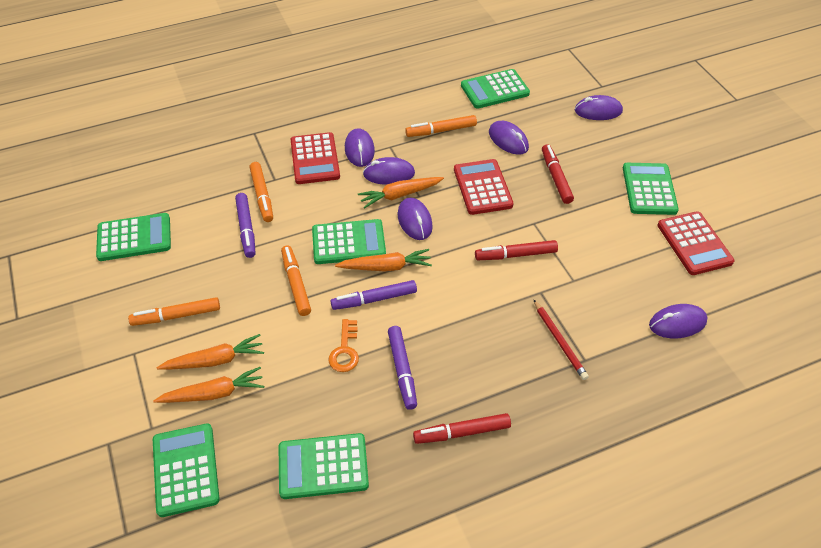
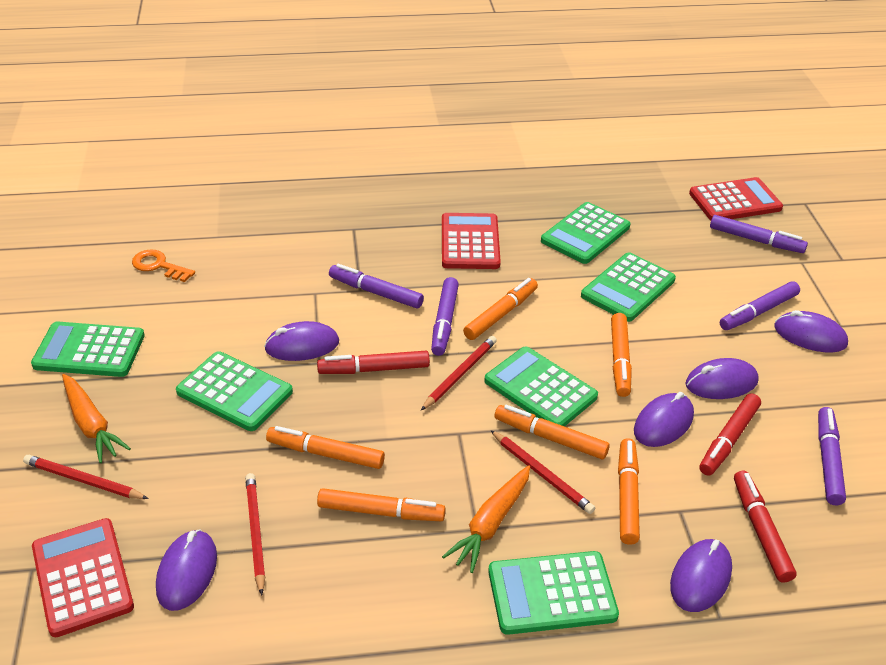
orange carrot: 4 -> 2
orange marker: 4 -> 6
purple marker: 3 -> 5
red pencil: 1 -> 4

